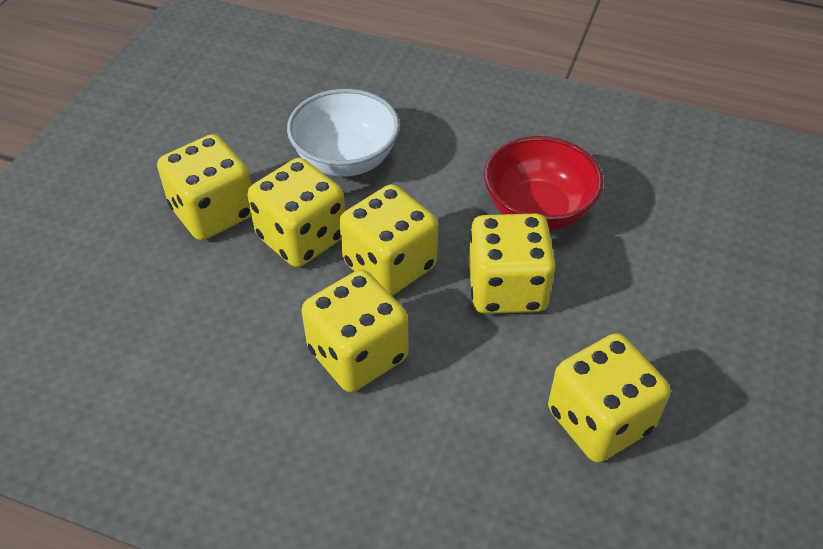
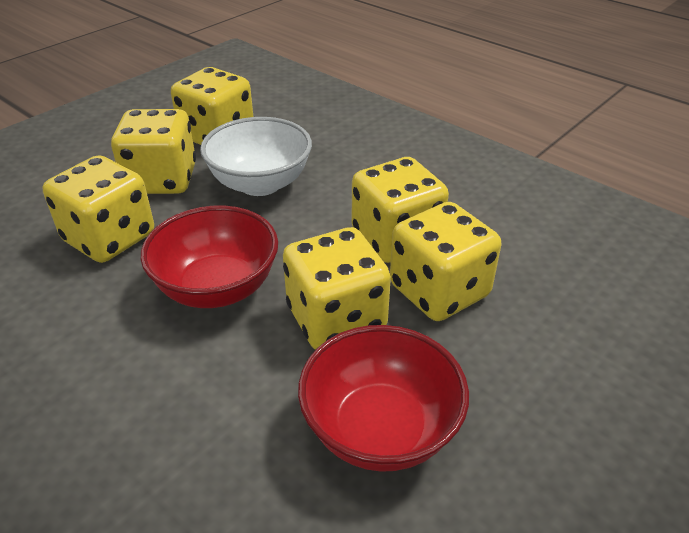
red bowl: 1 -> 2

